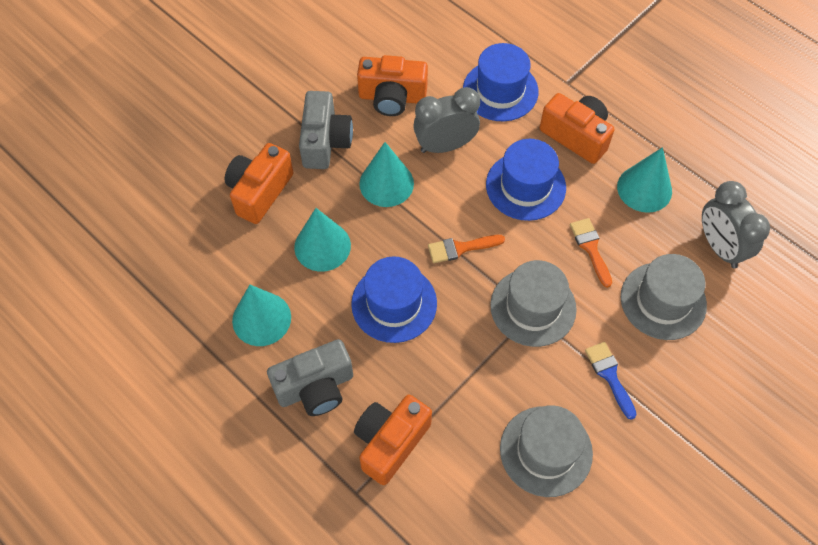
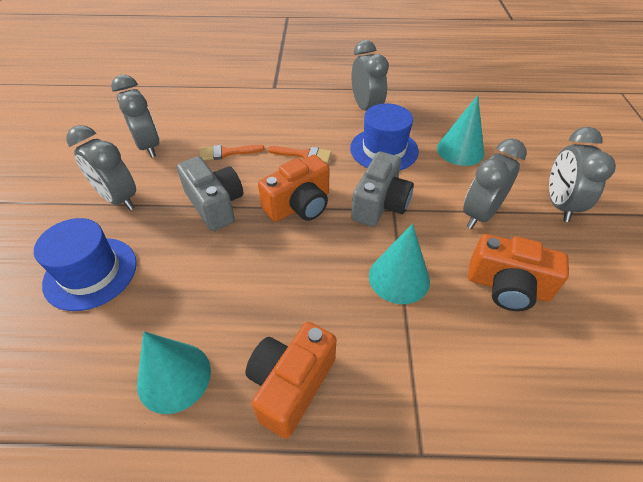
blue brush: 1 -> 0
blue hat: 3 -> 2
grey clock: 2 -> 5
grey hat: 3 -> 0
orange camera: 4 -> 3
turquoise cone: 4 -> 3

